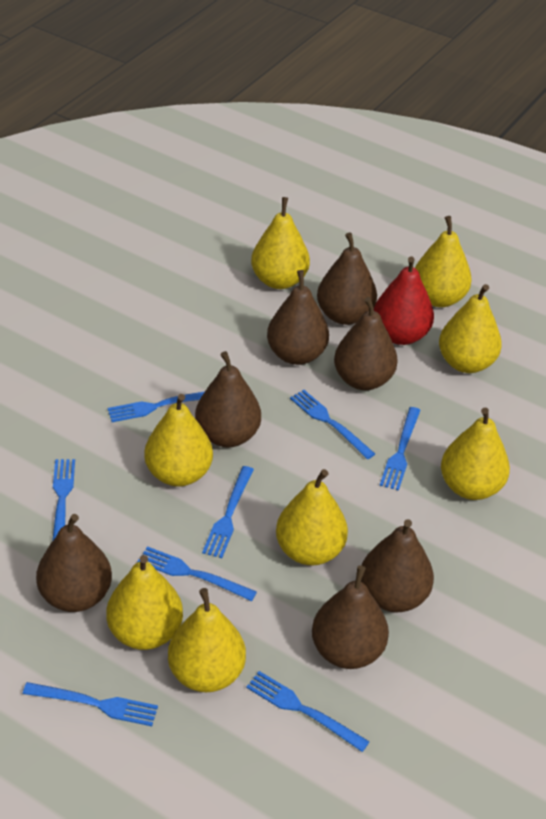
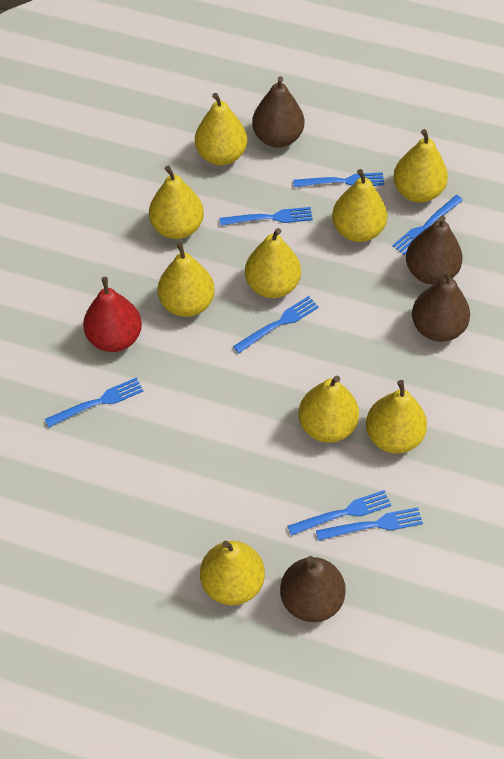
blue fork: 8 -> 7
brown pear: 7 -> 4
yellow pear: 8 -> 9

